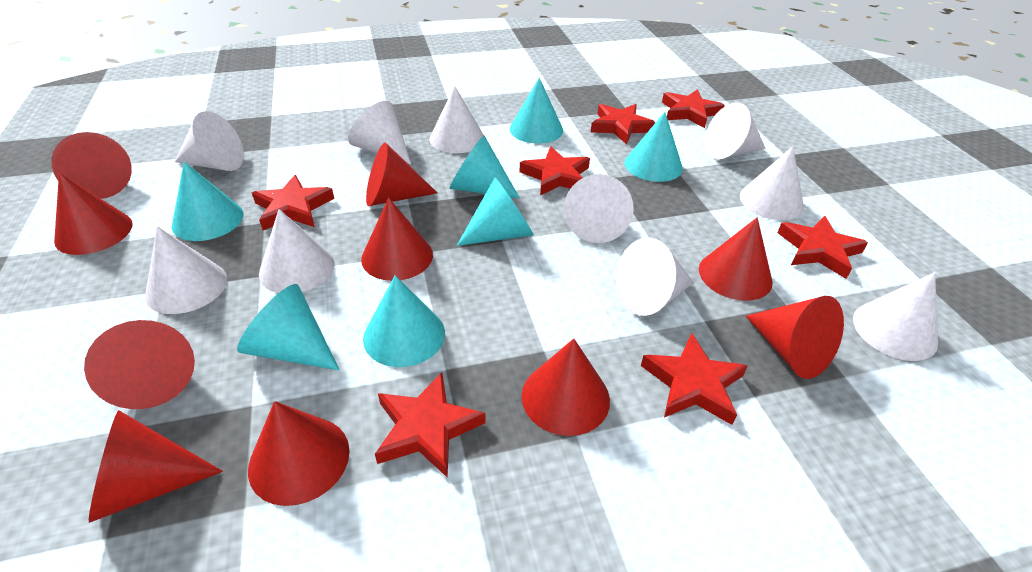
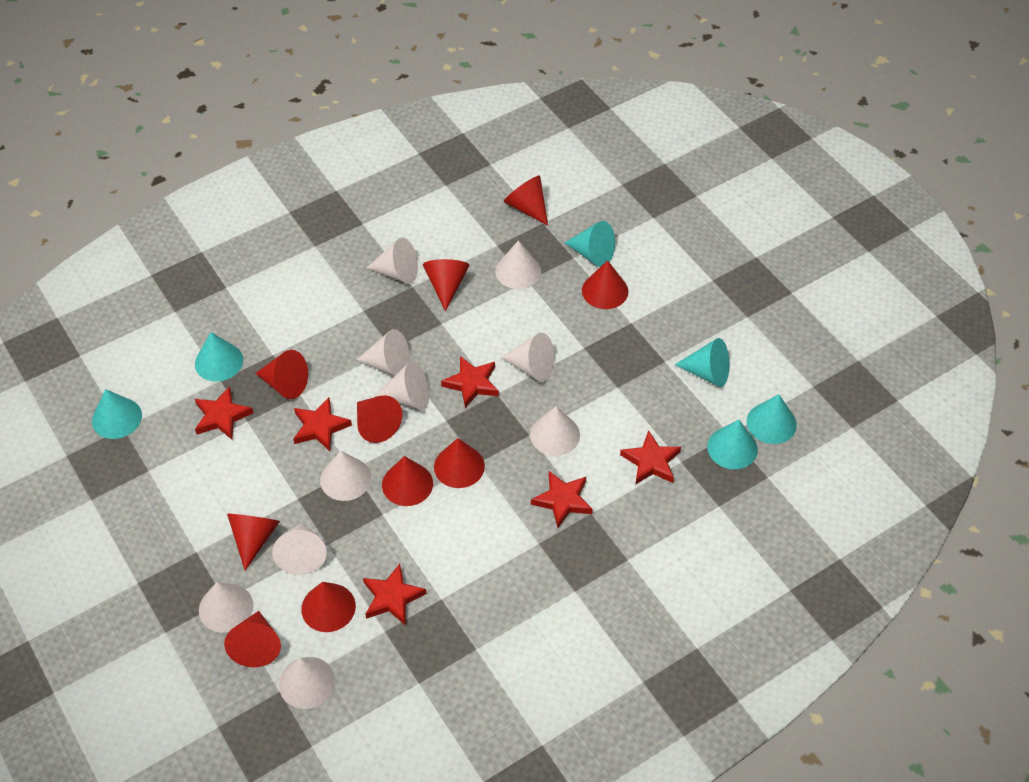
red star: 7 -> 6
turquoise cone: 7 -> 6

